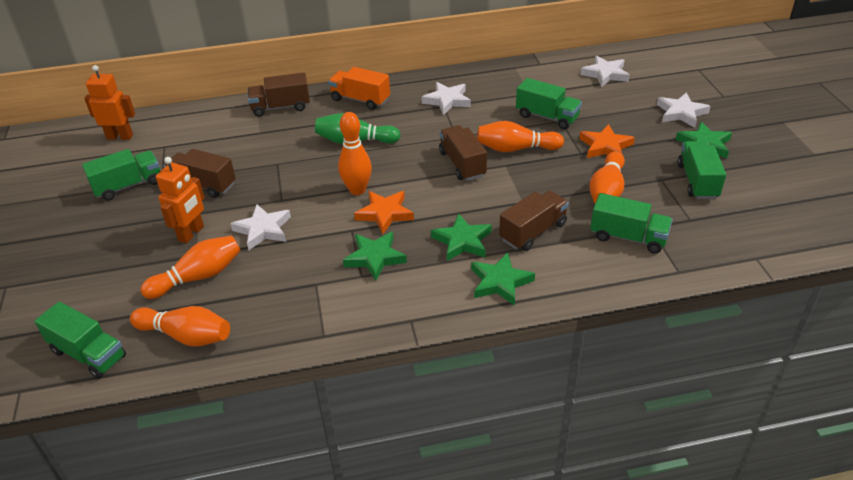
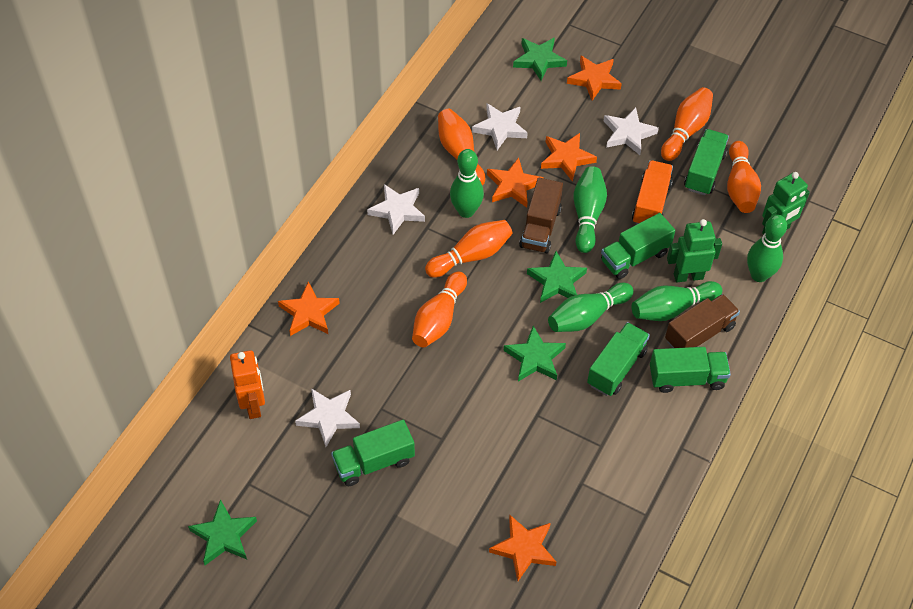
brown truck: 4 -> 2
green bowling pin: 1 -> 5
green robot: 0 -> 2
orange robot: 2 -> 1
orange star: 2 -> 5

